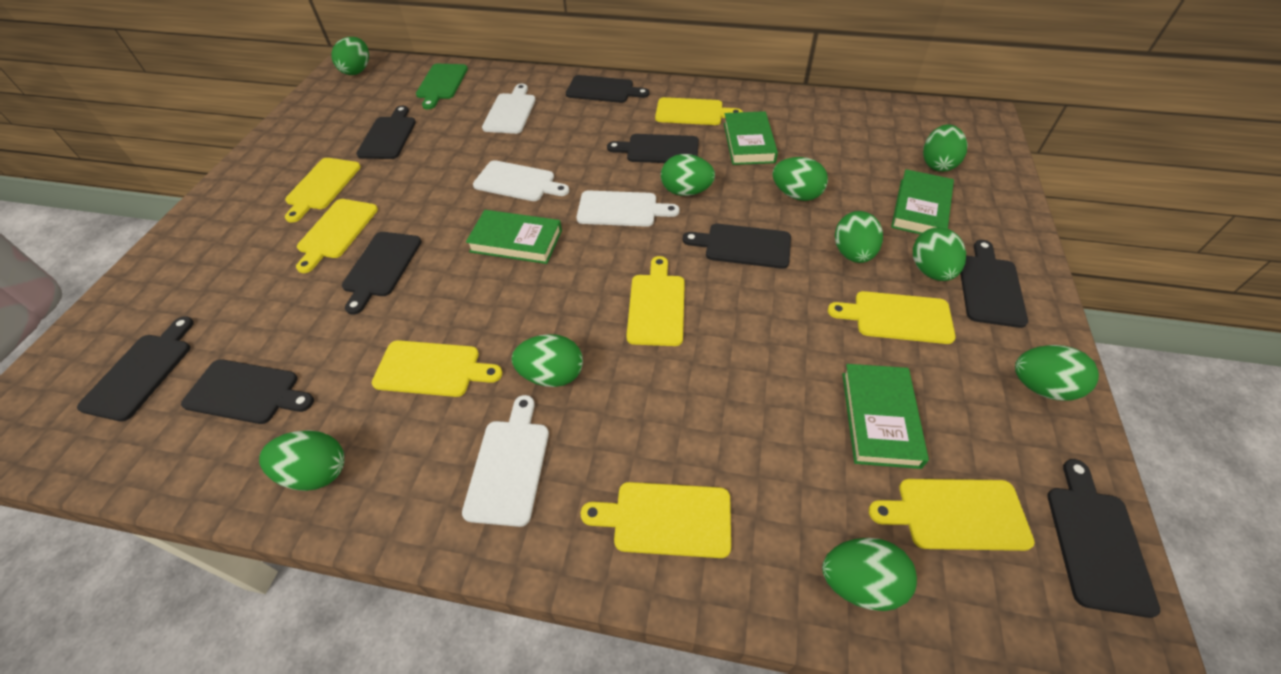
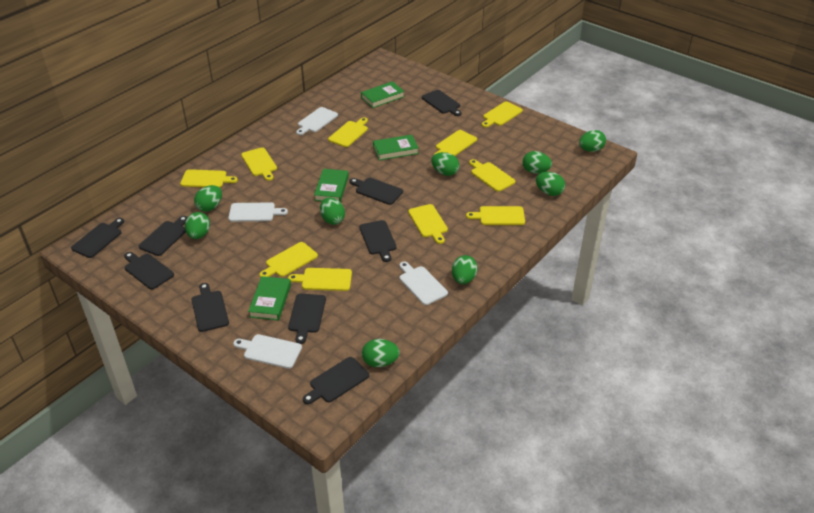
green cutting board: 1 -> 0
green egg: 10 -> 9
yellow cutting board: 8 -> 10

